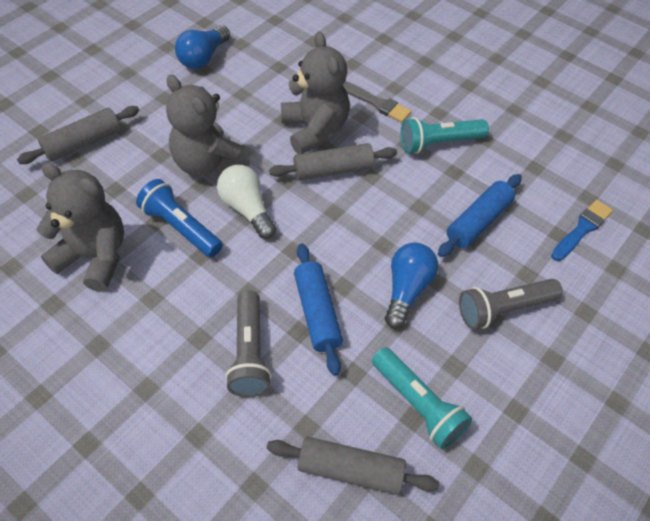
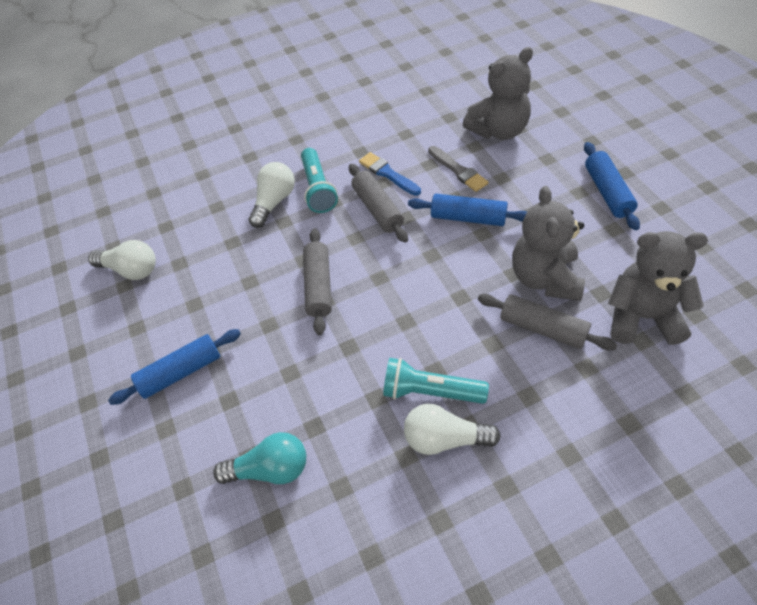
blue flashlight: 1 -> 0
blue light bulb: 2 -> 0
blue rolling pin: 2 -> 3
grey flashlight: 2 -> 0
turquoise light bulb: 0 -> 1
white light bulb: 1 -> 3

